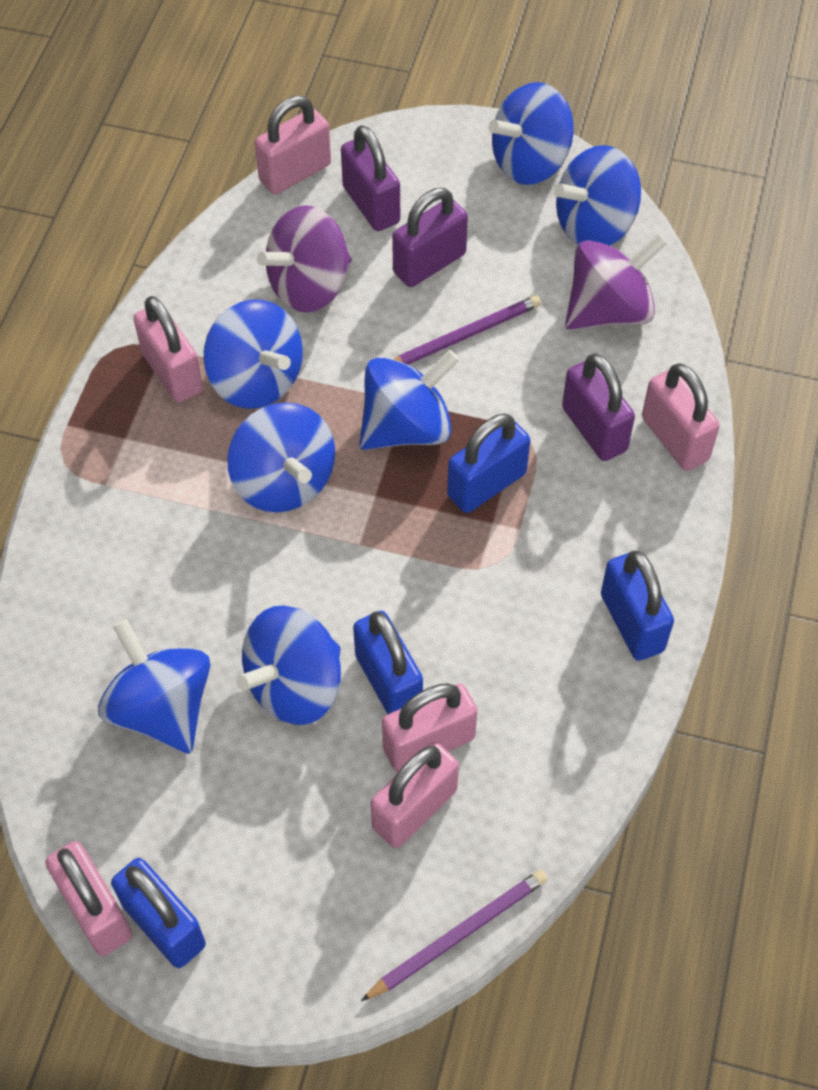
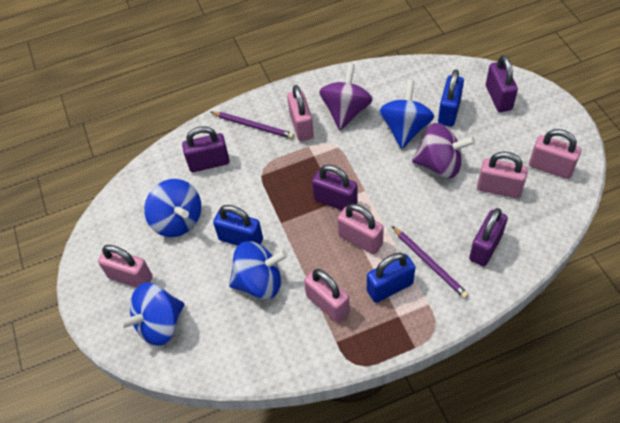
blue padlock: 4 -> 3
blue spinning top: 7 -> 4
purple padlock: 3 -> 4

